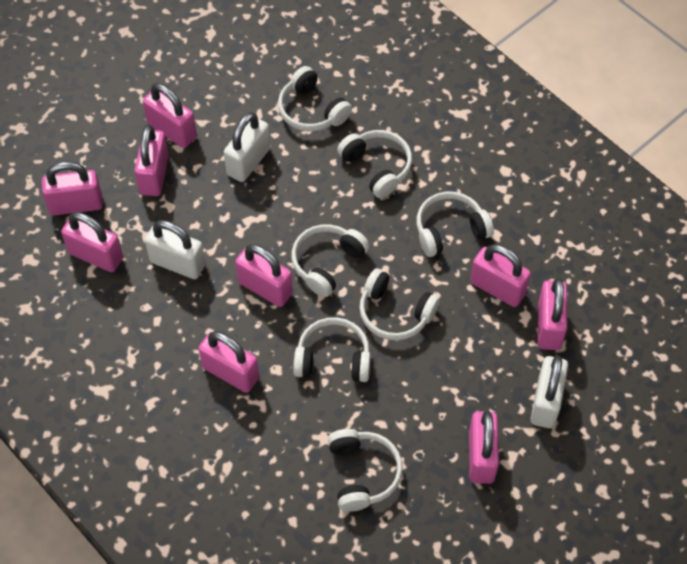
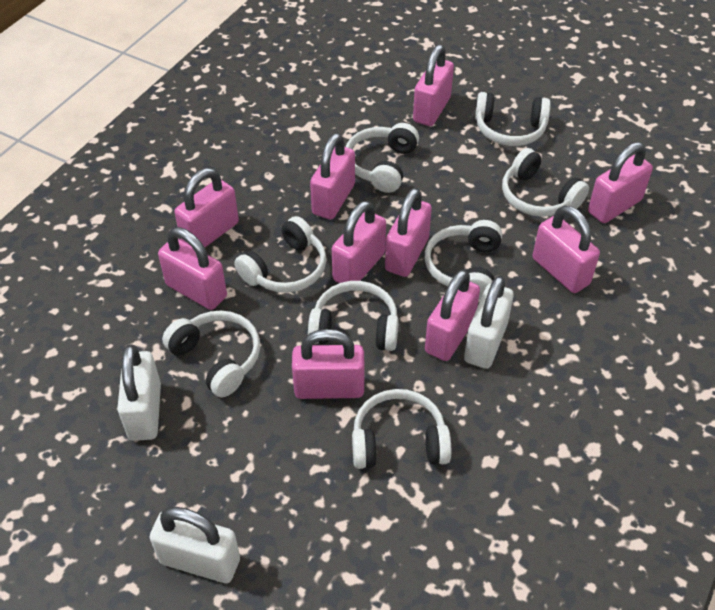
pink padlock: 9 -> 10
white headphones: 7 -> 8

